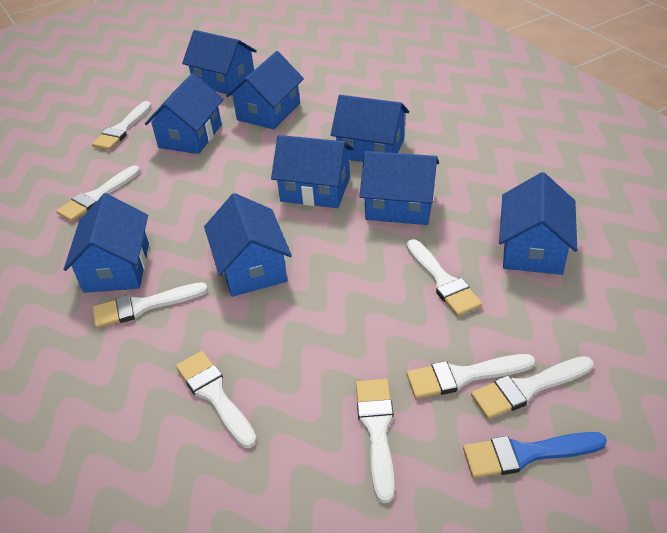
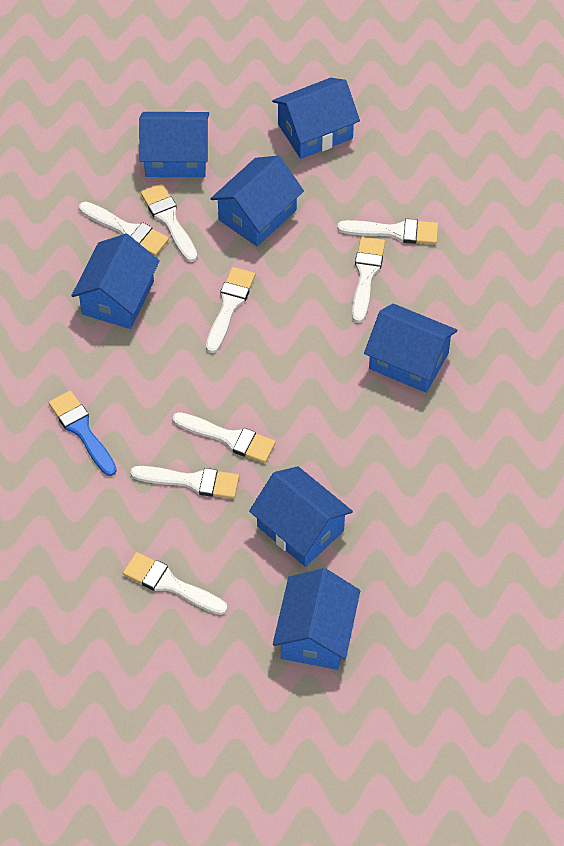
blue house: 9 -> 7

